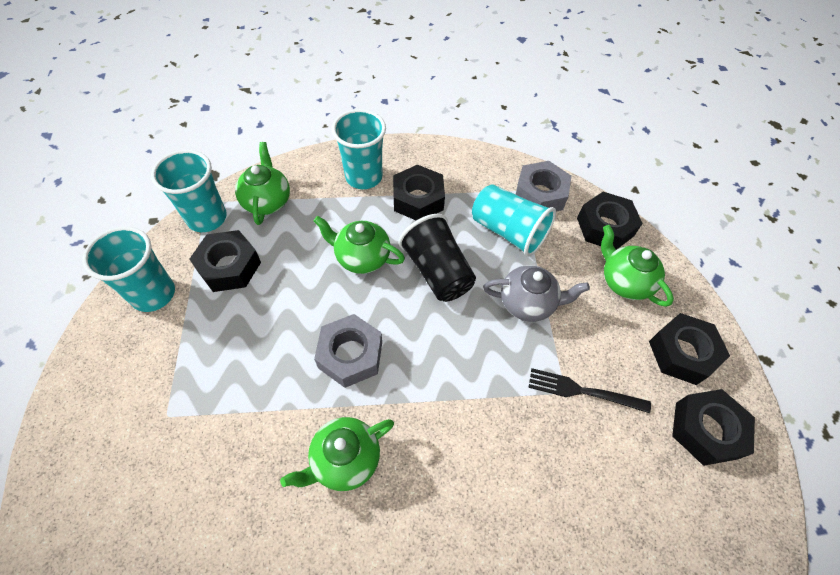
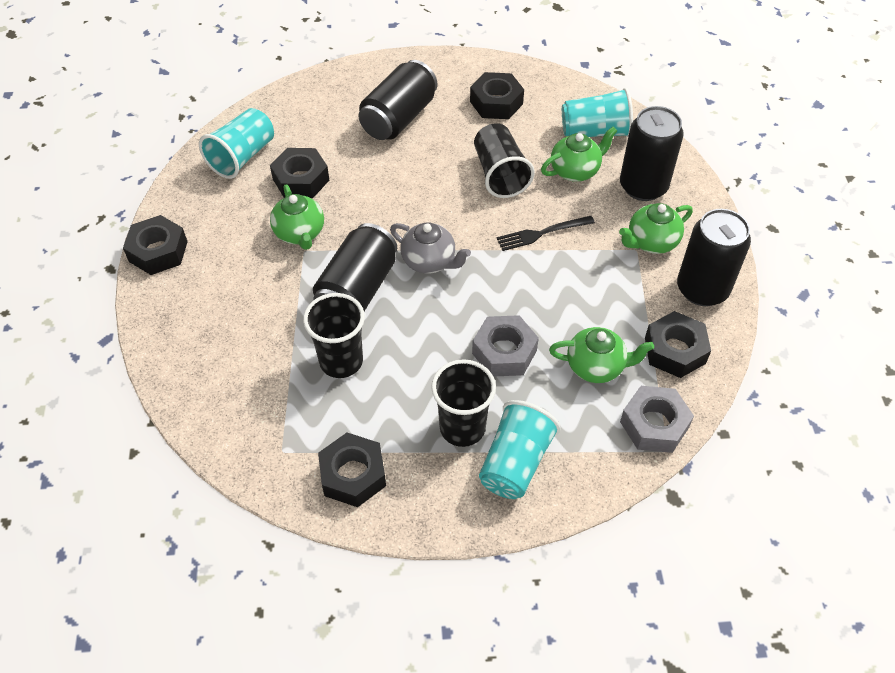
black can: 0 -> 4
black cup: 1 -> 3
turquoise cup: 4 -> 3

